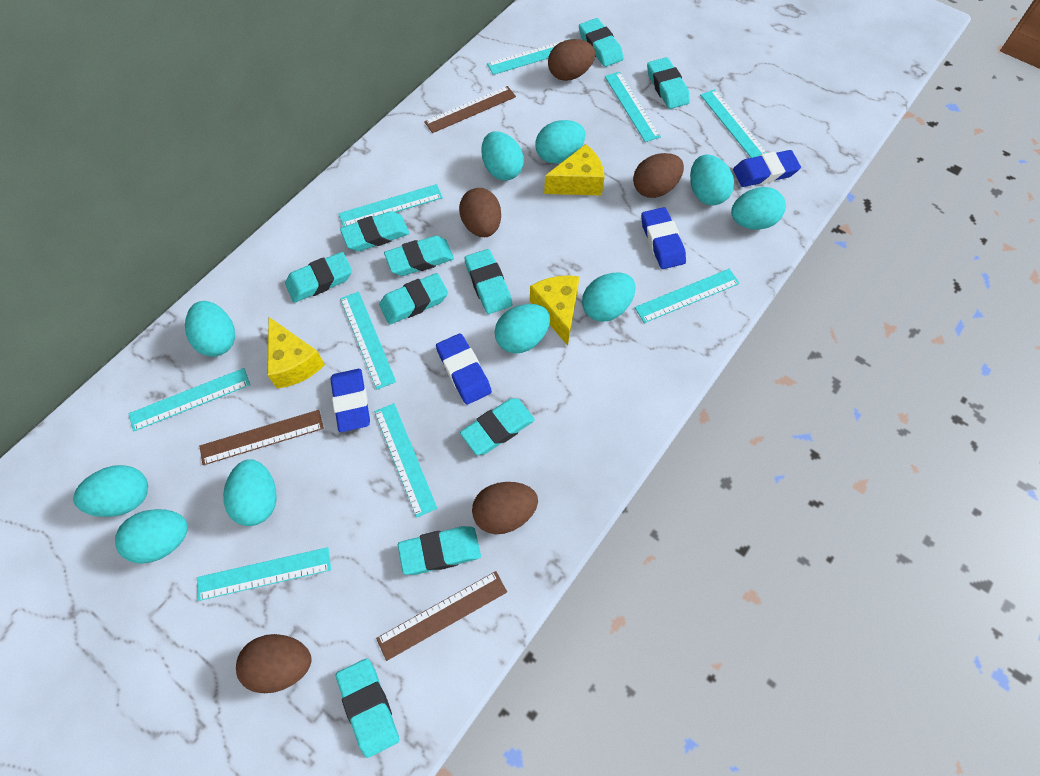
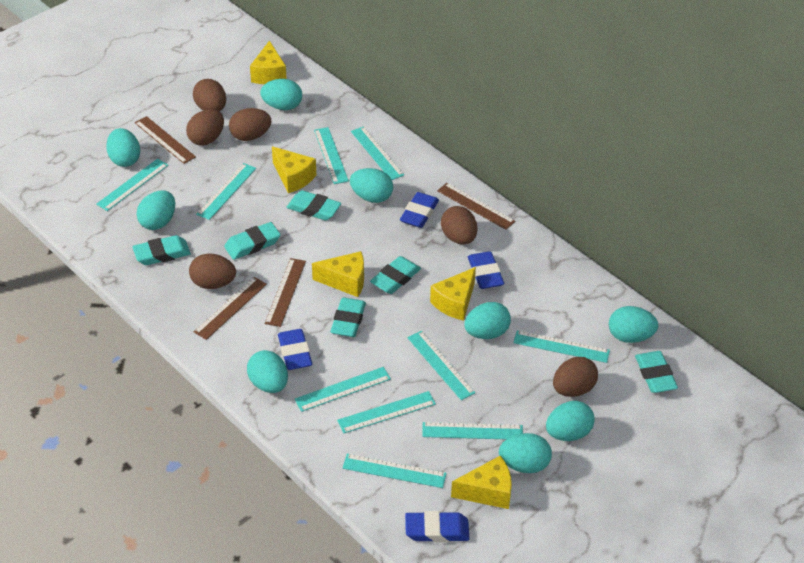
brown egg: 5 -> 6
brown ruler: 3 -> 4
turquoise egg: 10 -> 9
turquoise eraser: 10 -> 6
turquoise ruler: 9 -> 10
yellow cheese: 3 -> 5

